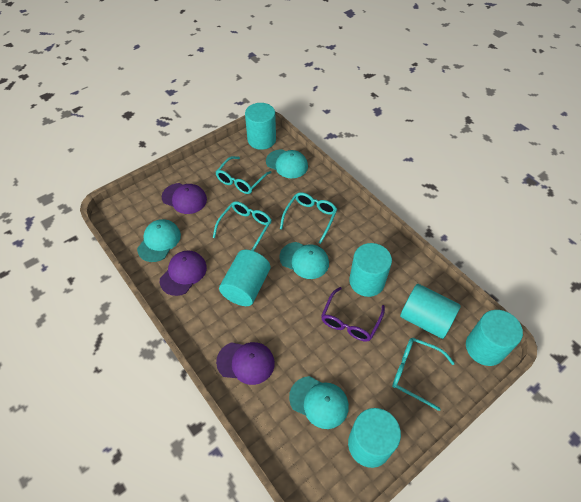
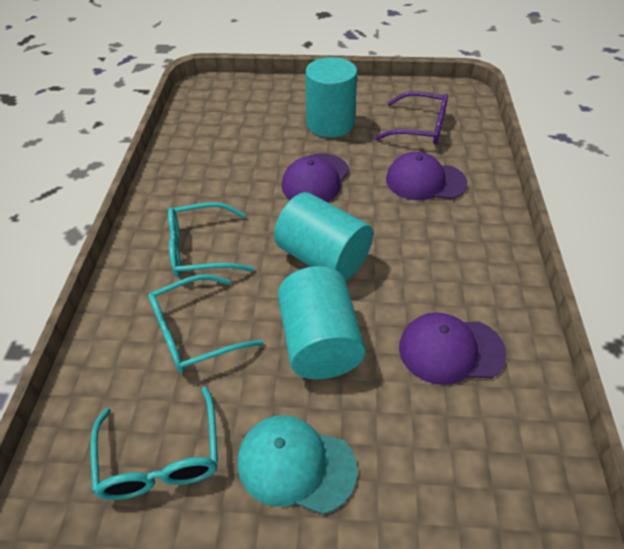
turquoise cap: 4 -> 1
turquoise cylinder: 6 -> 3
turquoise glasses: 4 -> 3

